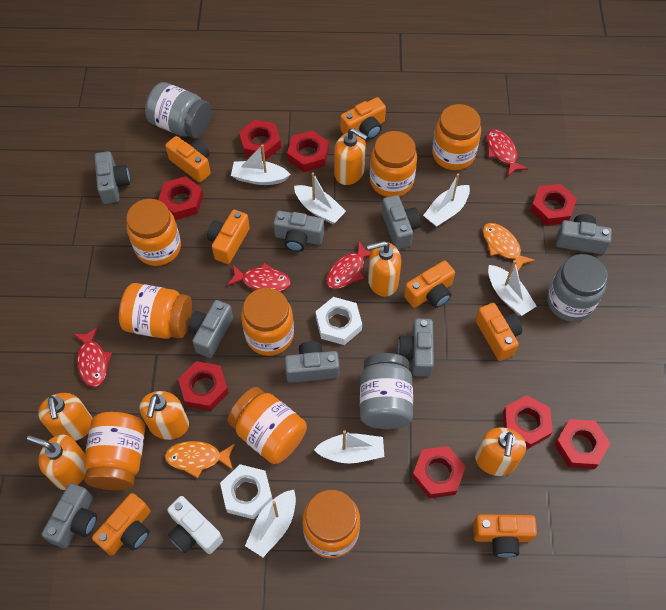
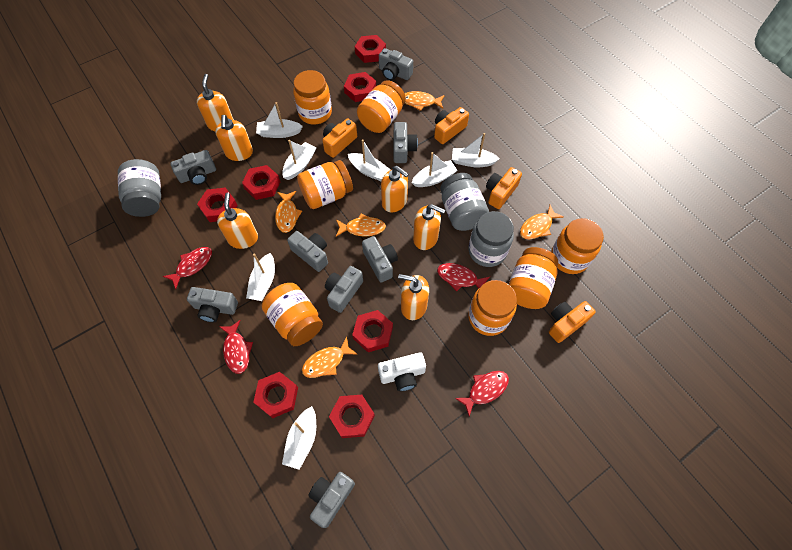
orange camera: 7 -> 4
orange fish: 2 -> 5
orange jar: 8 -> 7
red nut: 8 -> 7
white boat: 6 -> 7
white nut: 2 -> 0

